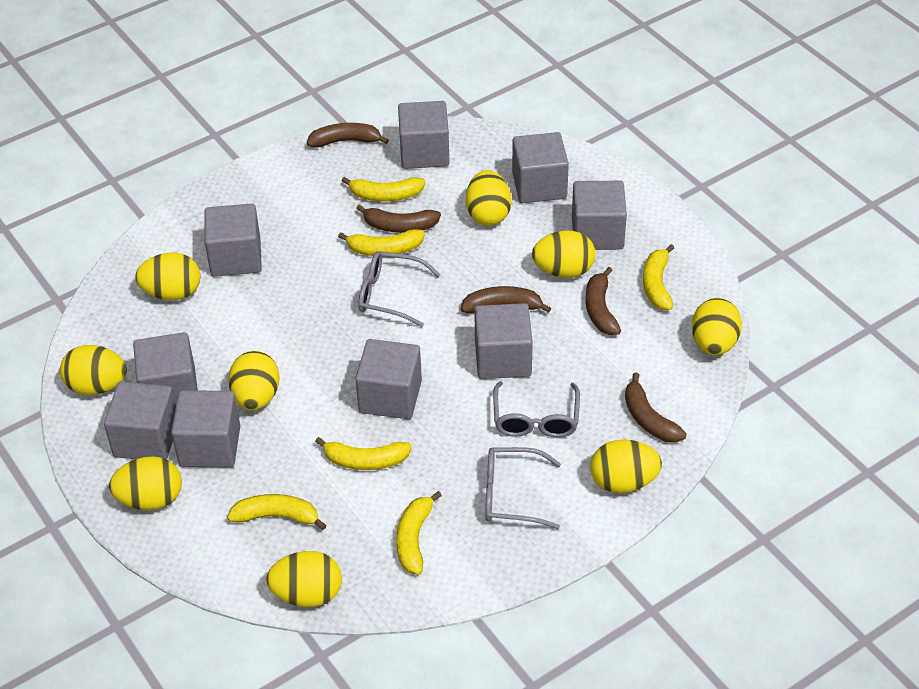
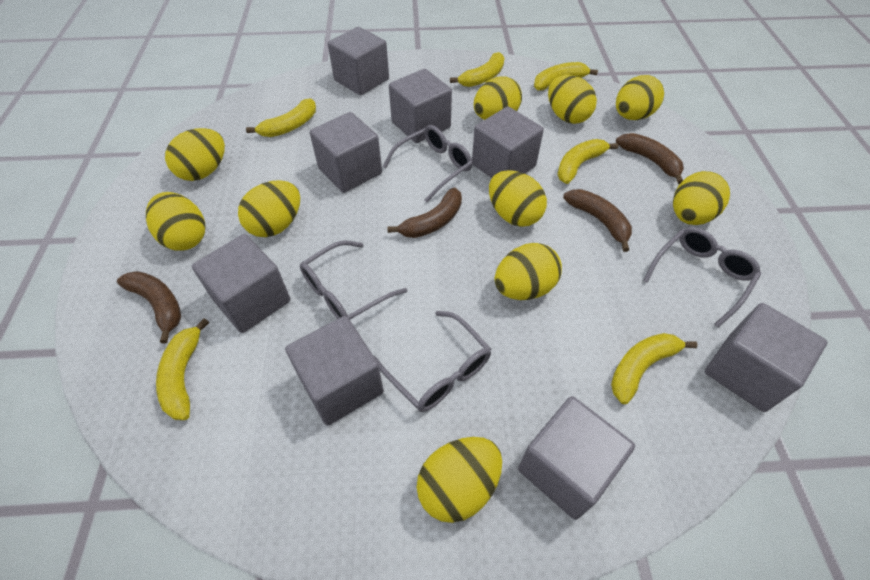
brown banana: 5 -> 4
grey cube: 9 -> 8
grey glasses: 3 -> 4
yellow egg: 9 -> 10

